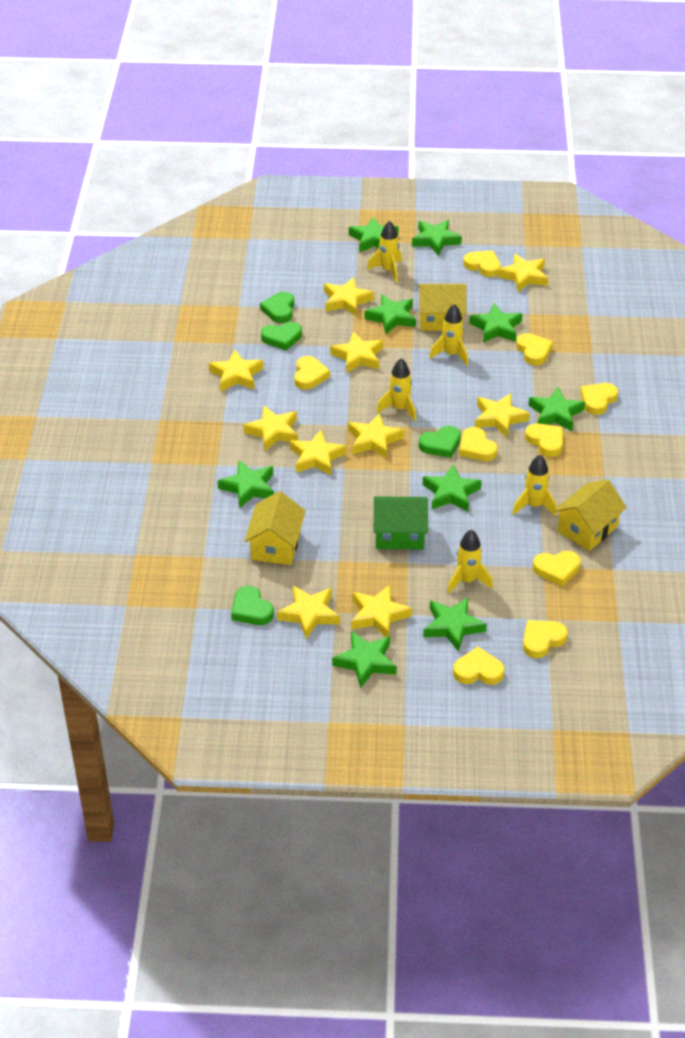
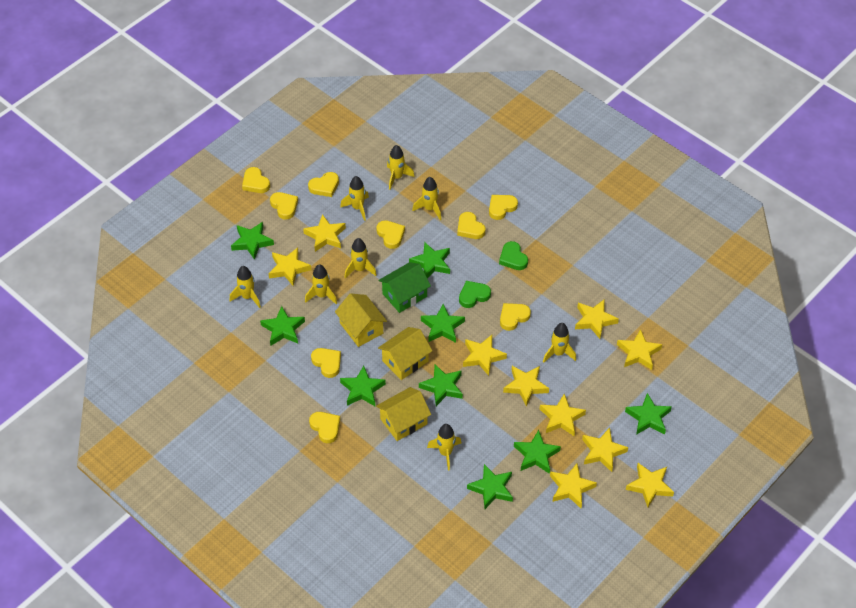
green heart: 4 -> 2
yellow rocket: 5 -> 8

